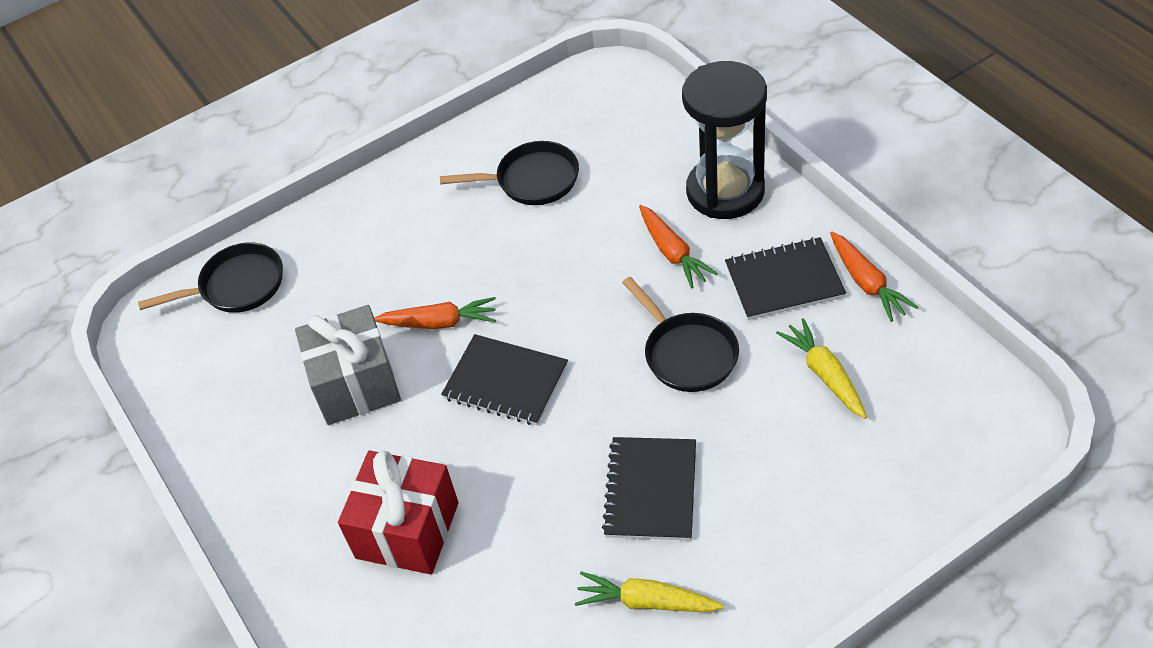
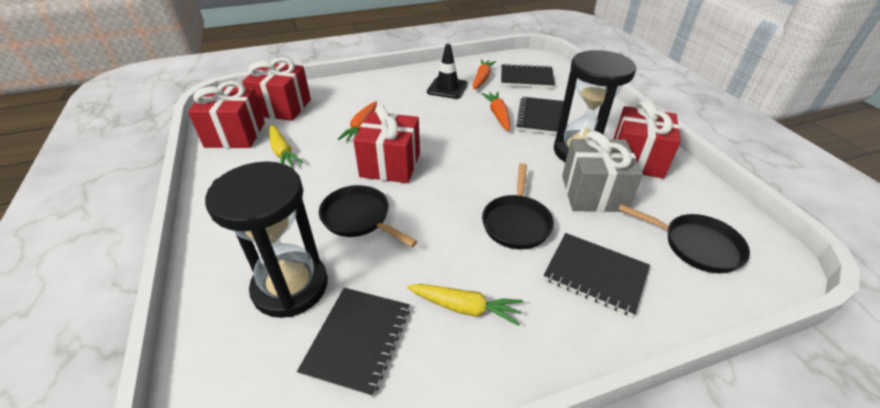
black hourglass: 1 -> 2
black notebook: 3 -> 4
black traffic cone: 0 -> 1
red gift: 1 -> 4

